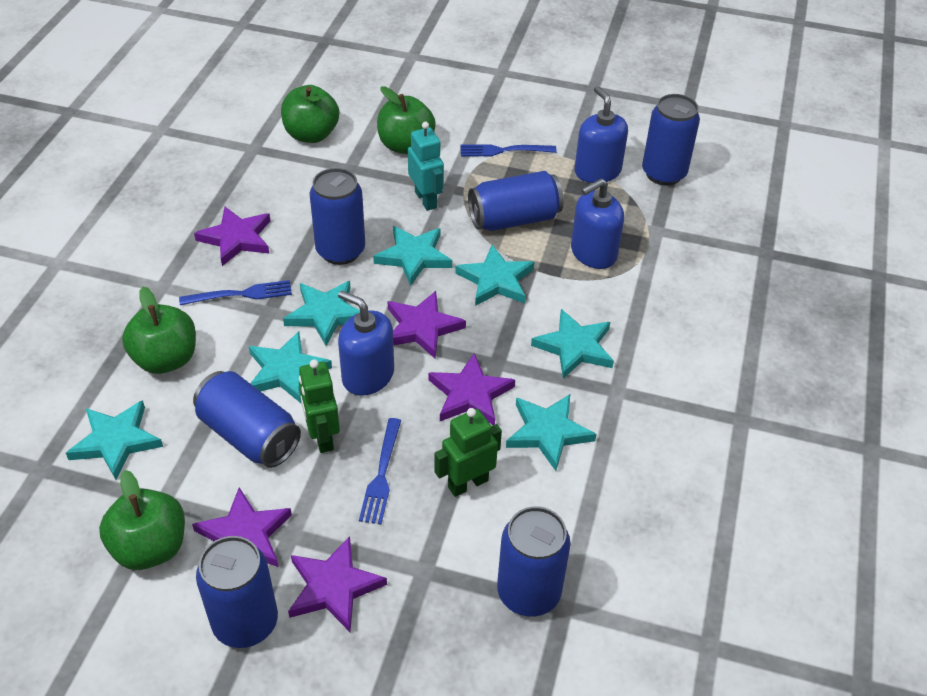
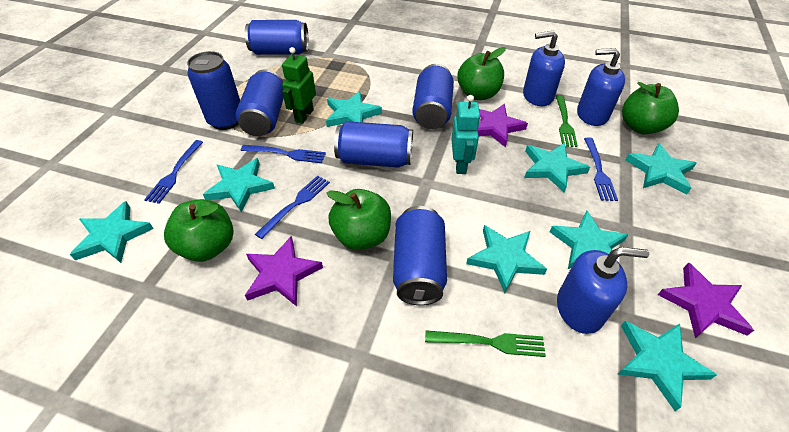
blue fork: 3 -> 4
green fork: 0 -> 2
green robot: 2 -> 1
purple star: 5 -> 3
turquoise star: 7 -> 8

